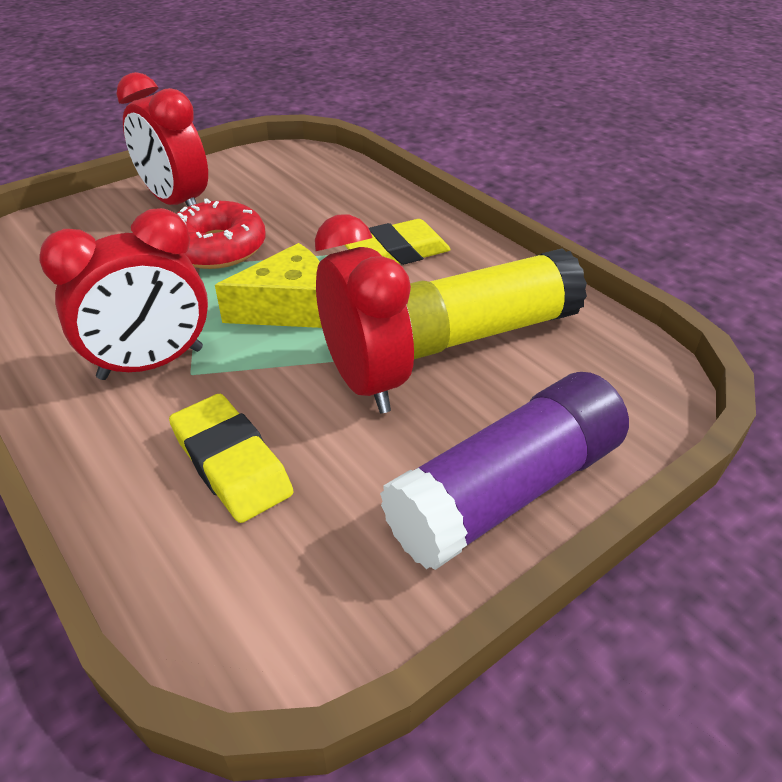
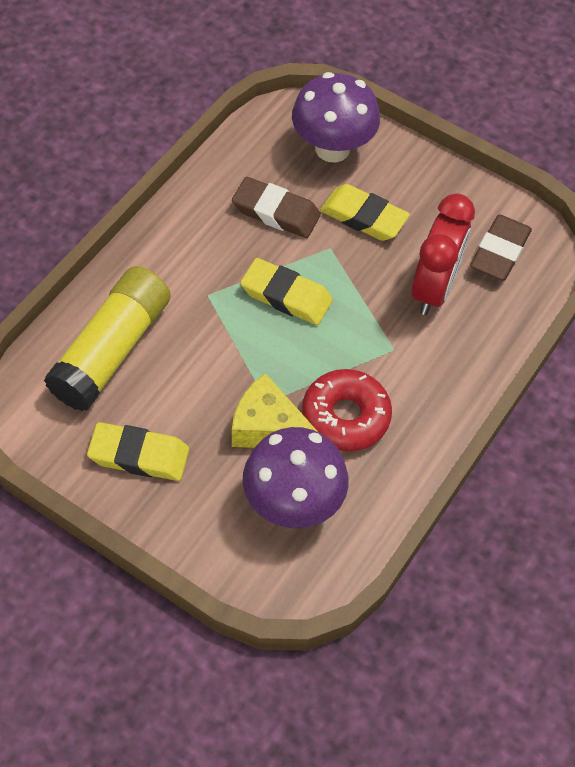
brown eraser: 0 -> 2
purple glue stick: 1 -> 0
purple mushroom: 0 -> 2
red clock: 3 -> 1
yellow eraser: 2 -> 3

